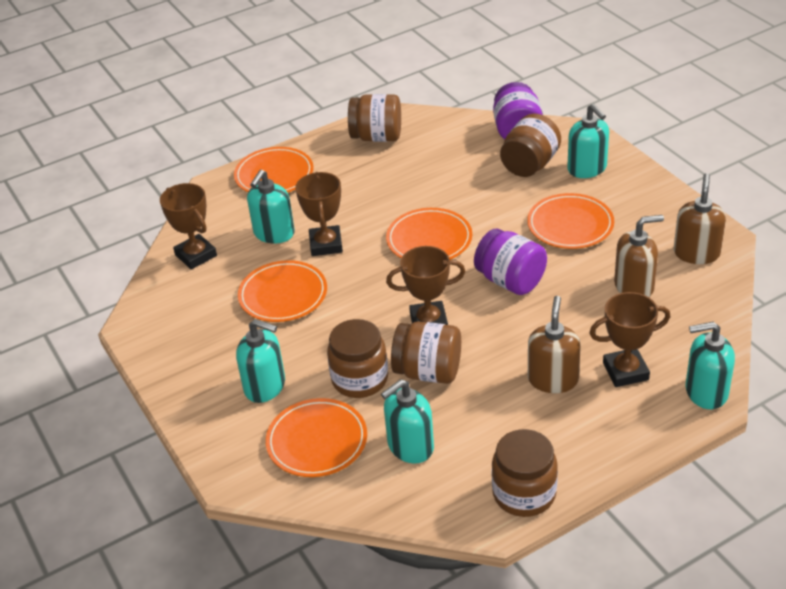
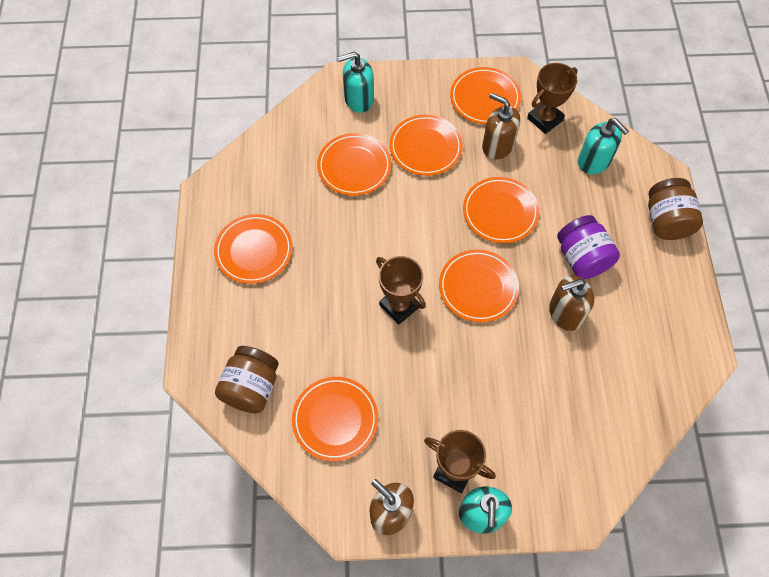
brown jar: 5 -> 2
brown trophy: 4 -> 3
orange plate: 5 -> 7
purple jar: 2 -> 1
turquoise soap dispenser: 5 -> 3

